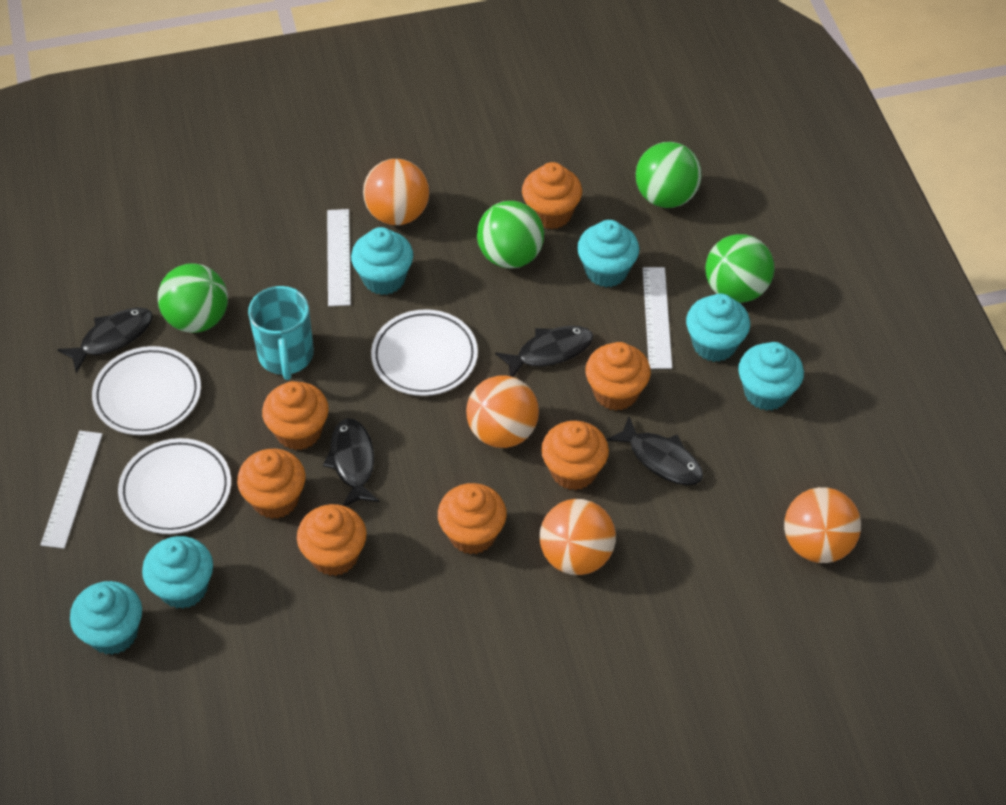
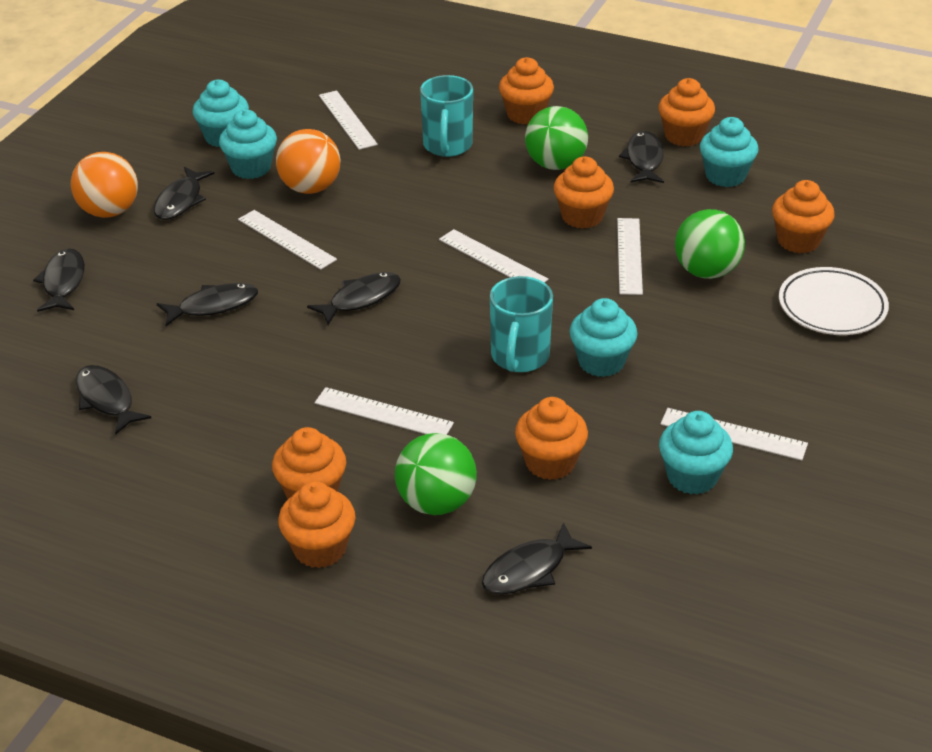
black fish: 4 -> 7
green ball: 4 -> 3
orange ball: 4 -> 2
turquoise cupcake: 6 -> 5
turquoise mug: 1 -> 2
white plate: 3 -> 1
white ruler: 3 -> 6

